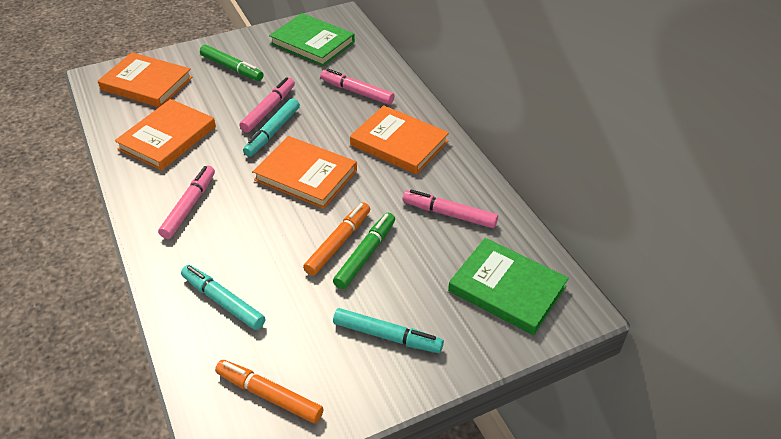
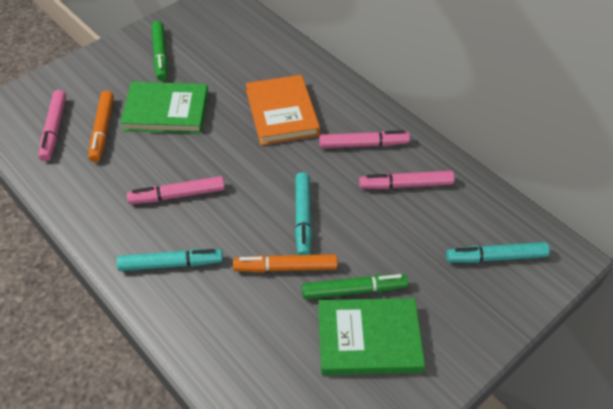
orange book: 4 -> 1

